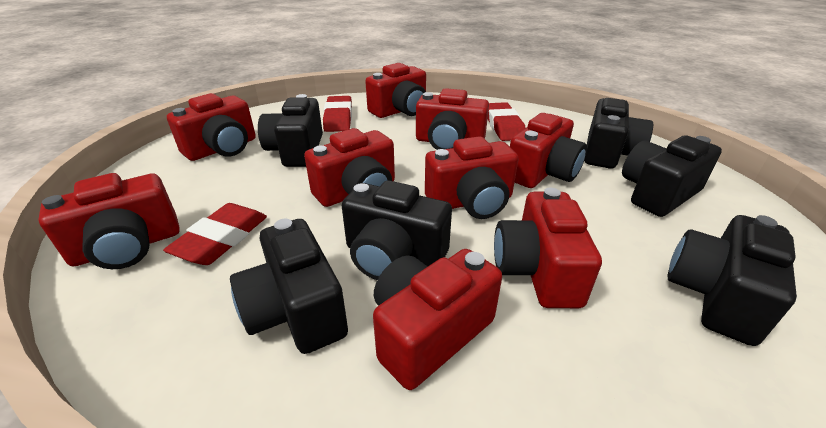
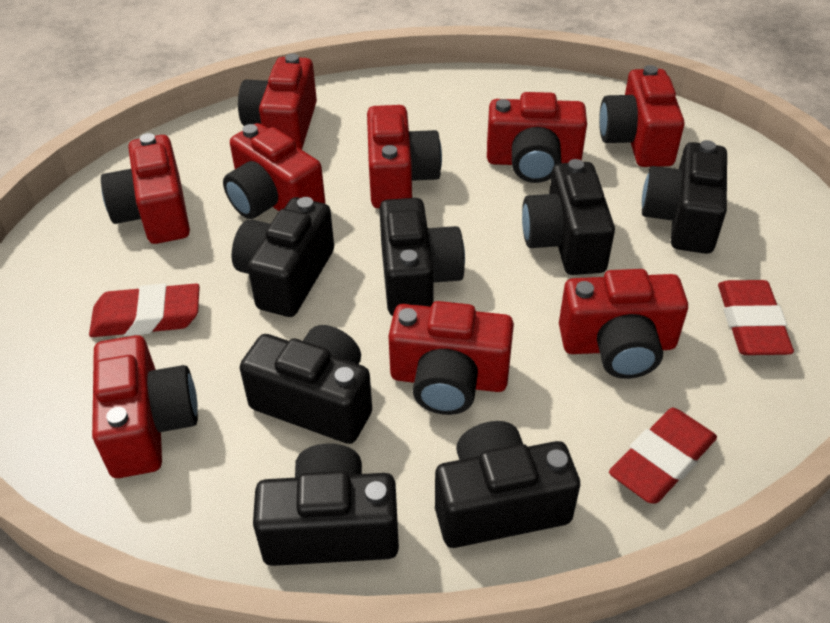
black camera: 6 -> 7

